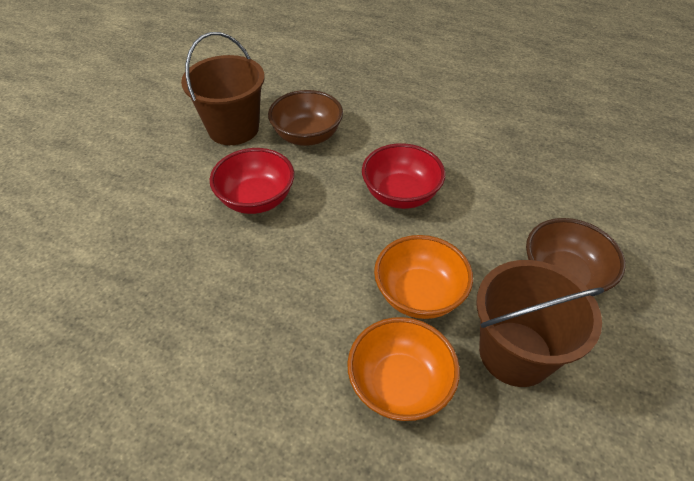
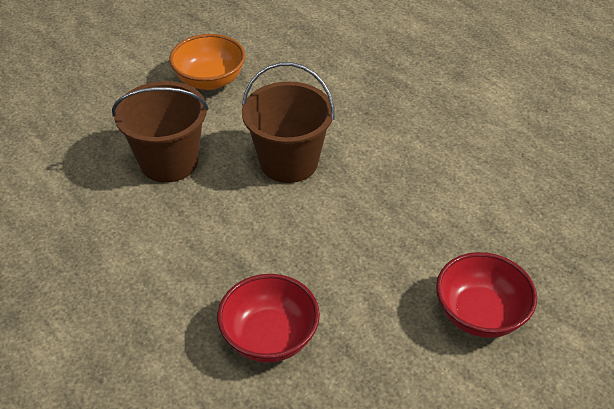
brown bowl: 2 -> 0
orange bowl: 2 -> 1

